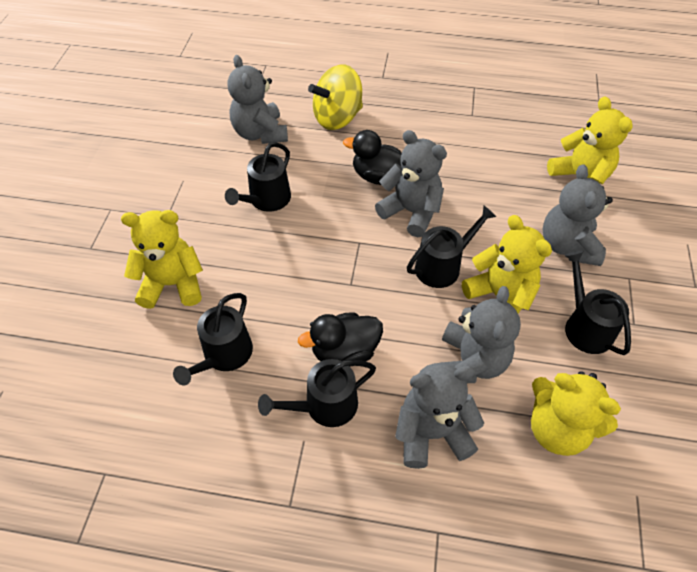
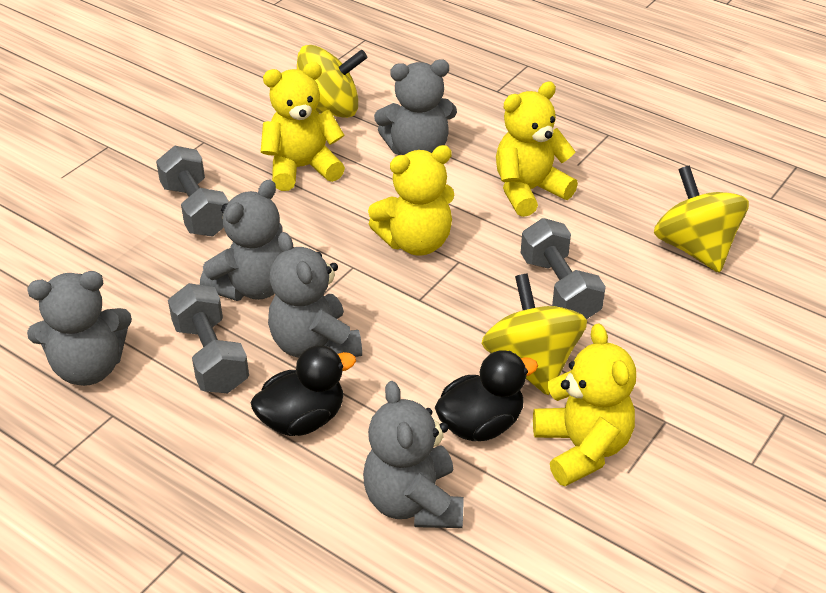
black watering can: 5 -> 0
grey dumbbell: 0 -> 3
yellow spinning top: 1 -> 3

